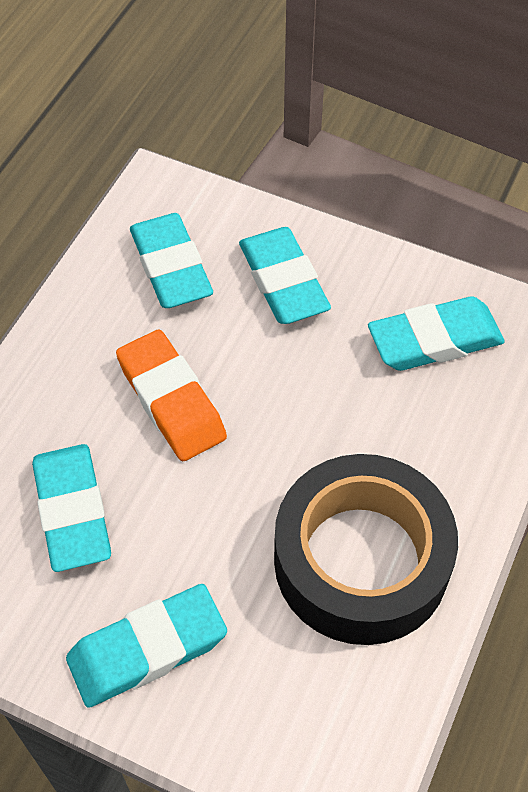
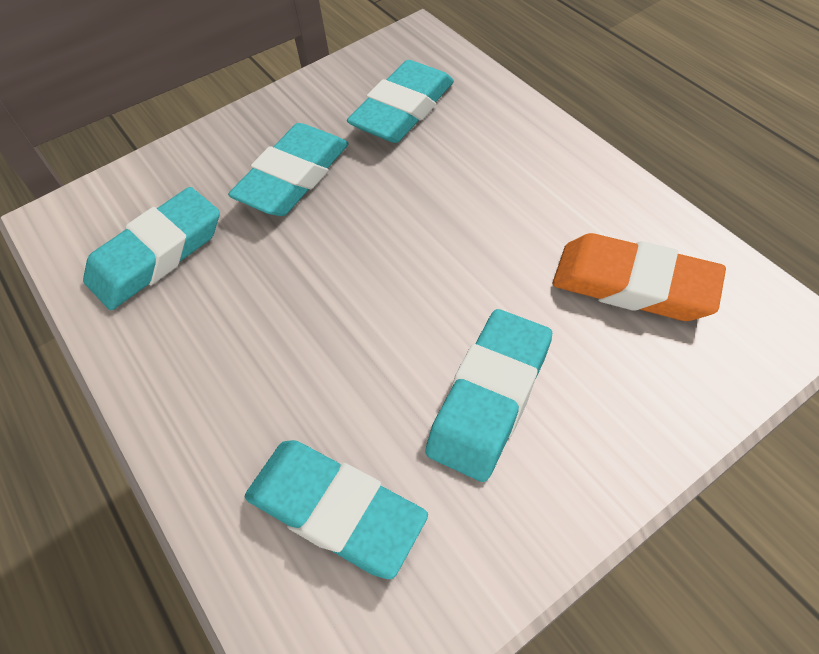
black tape: 1 -> 0

